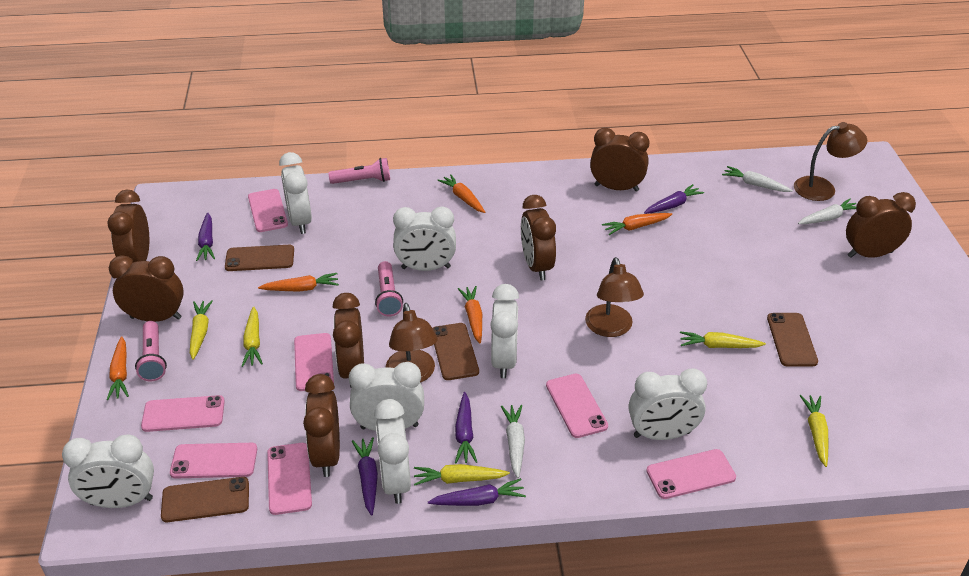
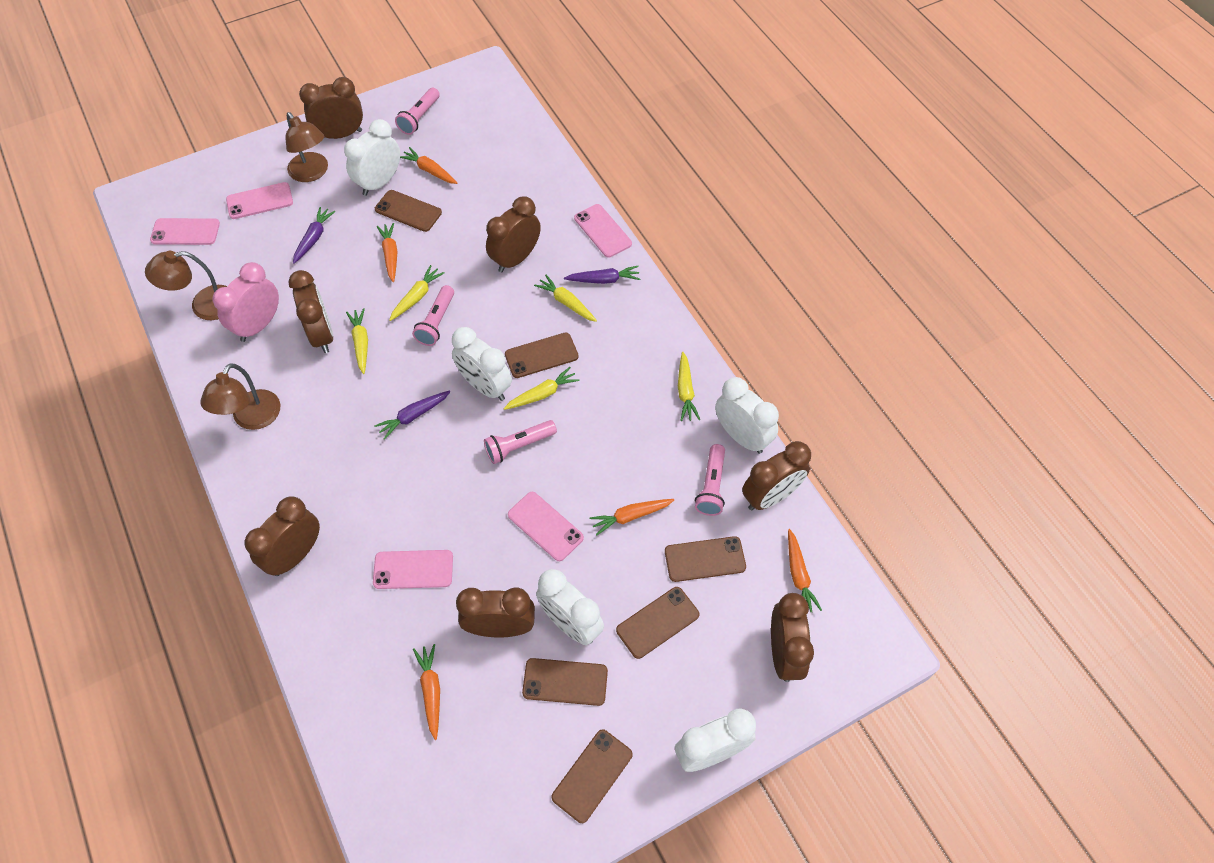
brown phone: 4 -> 6
pink clock: 0 -> 1
pink flashlight: 3 -> 4
pink phone: 7 -> 5
purple carrot: 5 -> 3
white carrot: 3 -> 0
white clock: 7 -> 5

